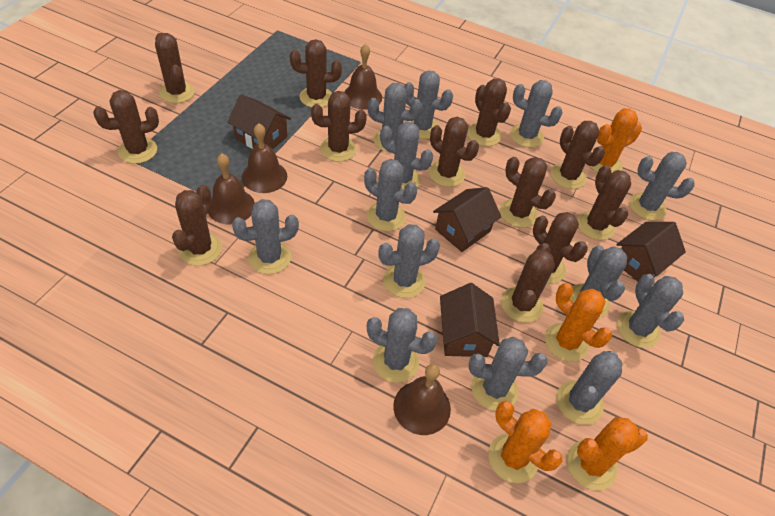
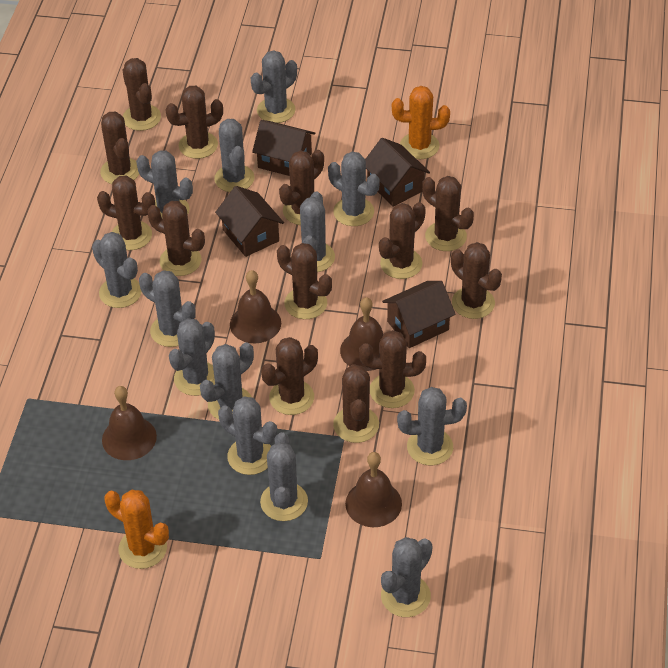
brown cactus: 12 -> 13
orange cactus: 4 -> 2

